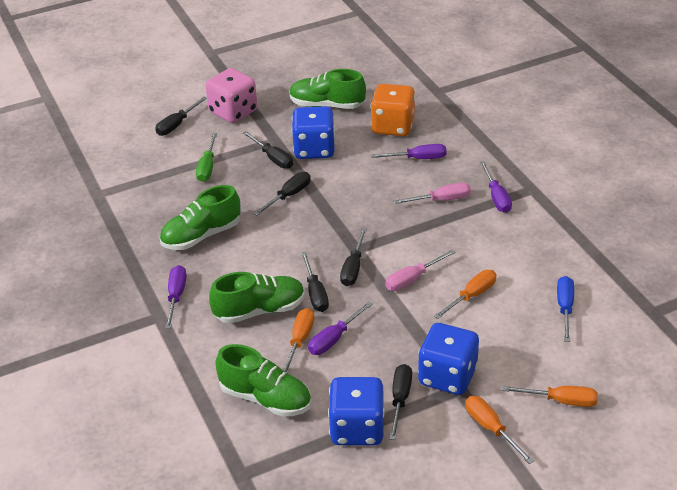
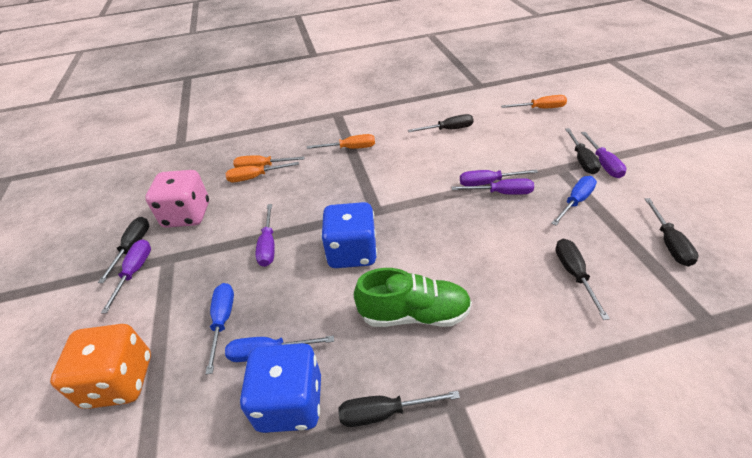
blue dice: 3 -> 2
blue screwdriver: 1 -> 3
green screwdriver: 1 -> 0
green shoe: 4 -> 1
pink screwdriver: 2 -> 0
purple screwdriver: 4 -> 5

